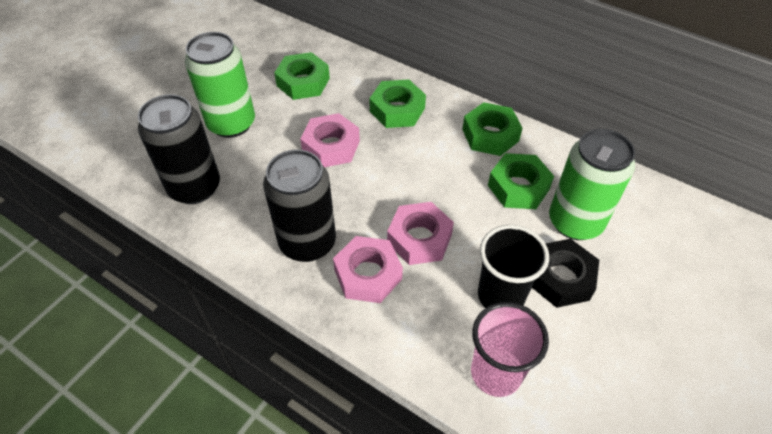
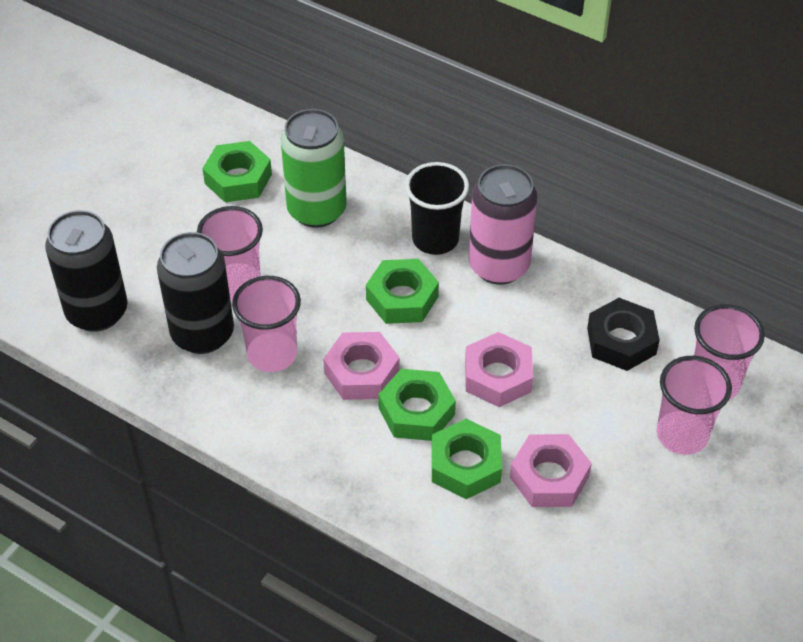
green can: 2 -> 1
pink can: 0 -> 1
pink cup: 1 -> 4

